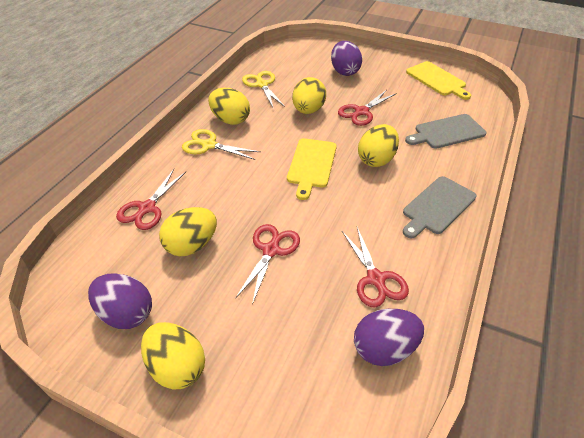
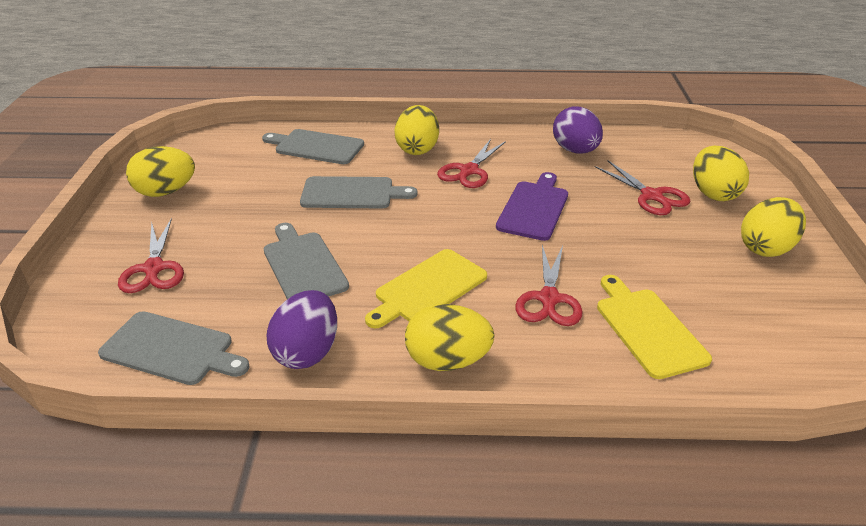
grey cutting board: 2 -> 4
purple cutting board: 0 -> 1
purple egg: 3 -> 2
yellow scissors: 2 -> 0

